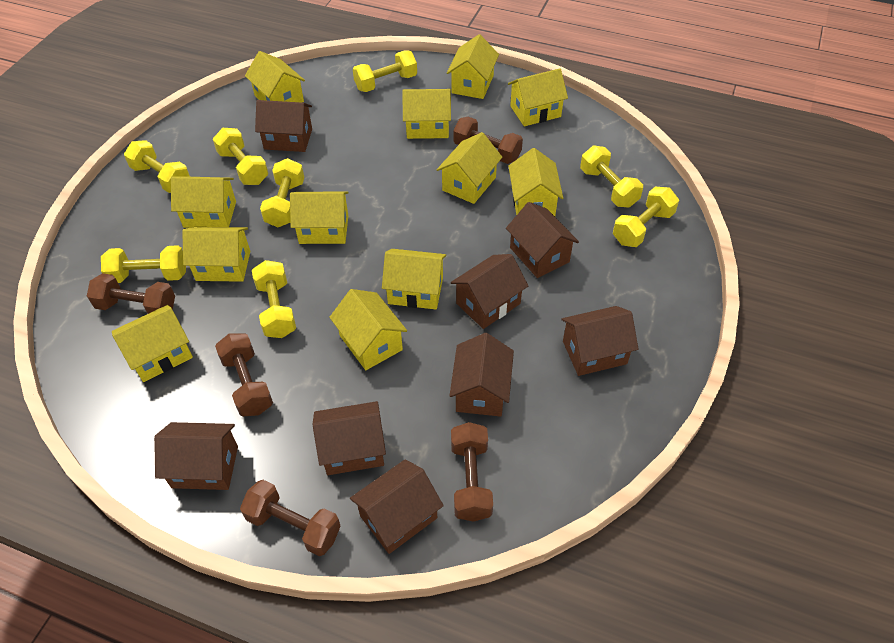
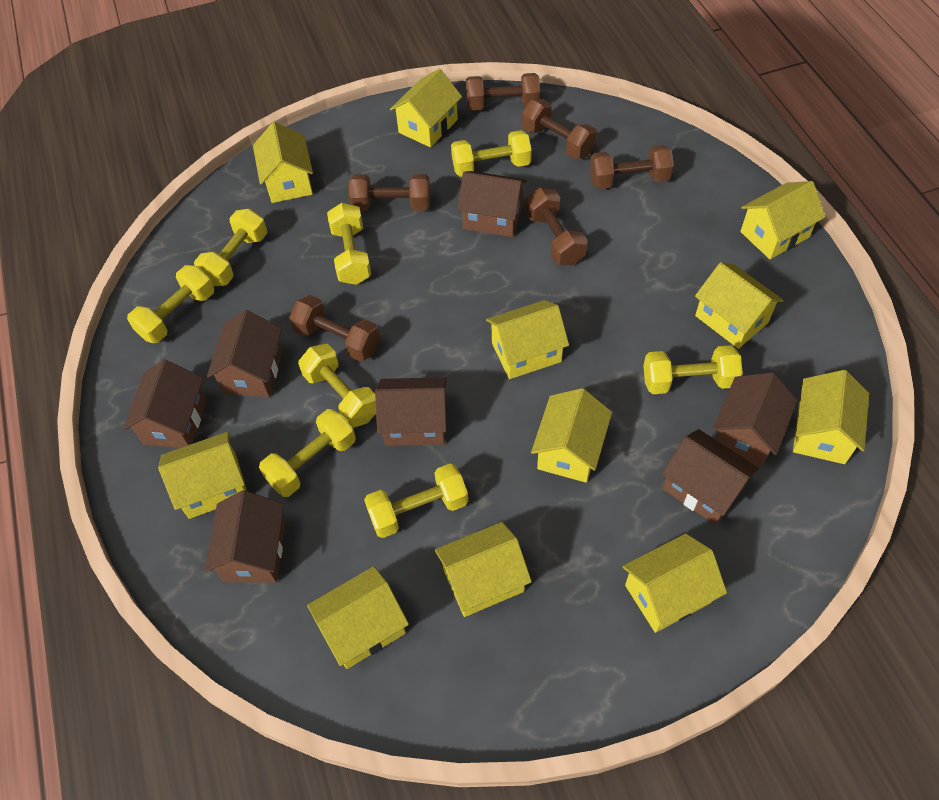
brown dumbbell: 5 -> 6
brown house: 8 -> 7
yellow house: 12 -> 11

